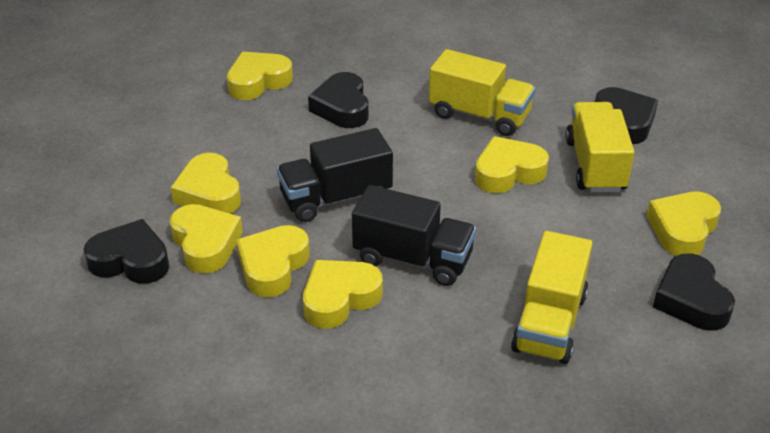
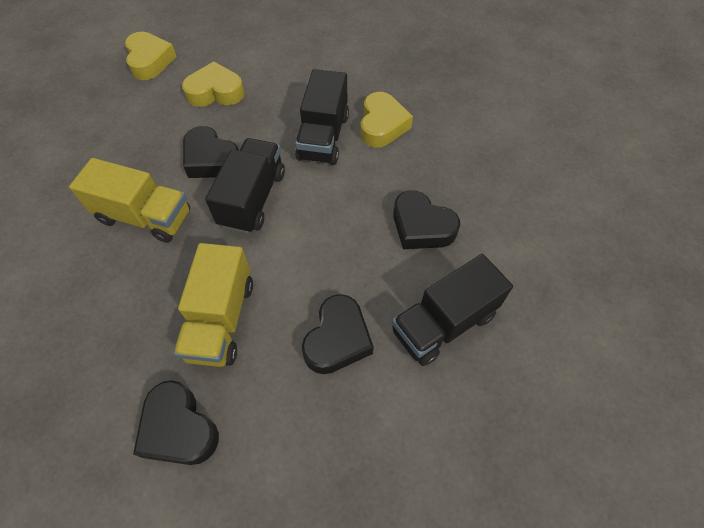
black truck: 2 -> 3
yellow heart: 7 -> 3
yellow truck: 3 -> 2

